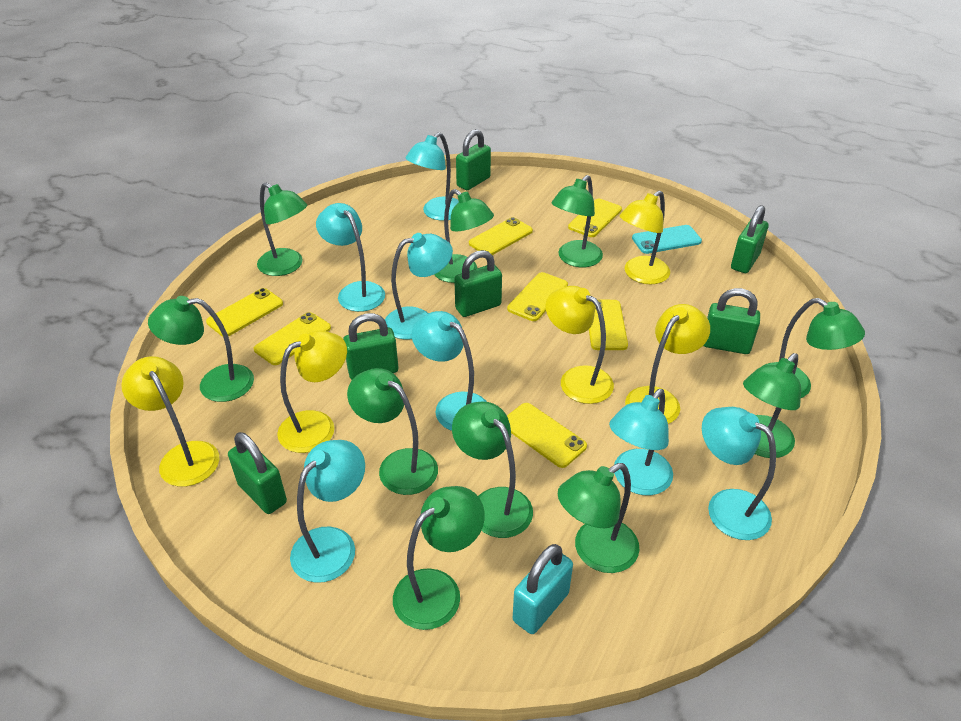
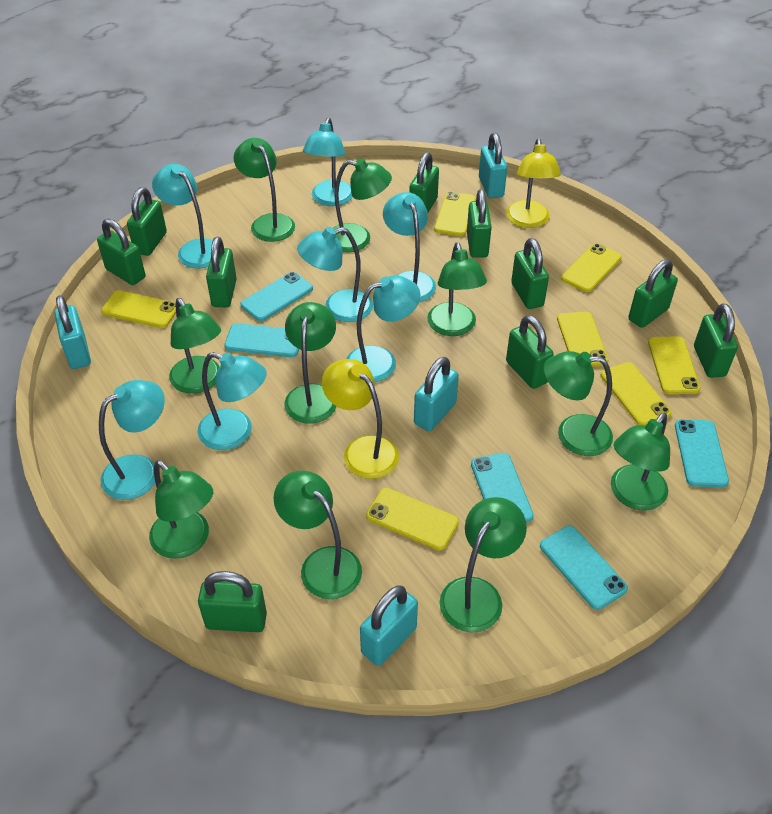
green padlock: 6 -> 10
turquoise padlock: 1 -> 4
turquoise phone: 1 -> 5
yellow lamp: 5 -> 2

